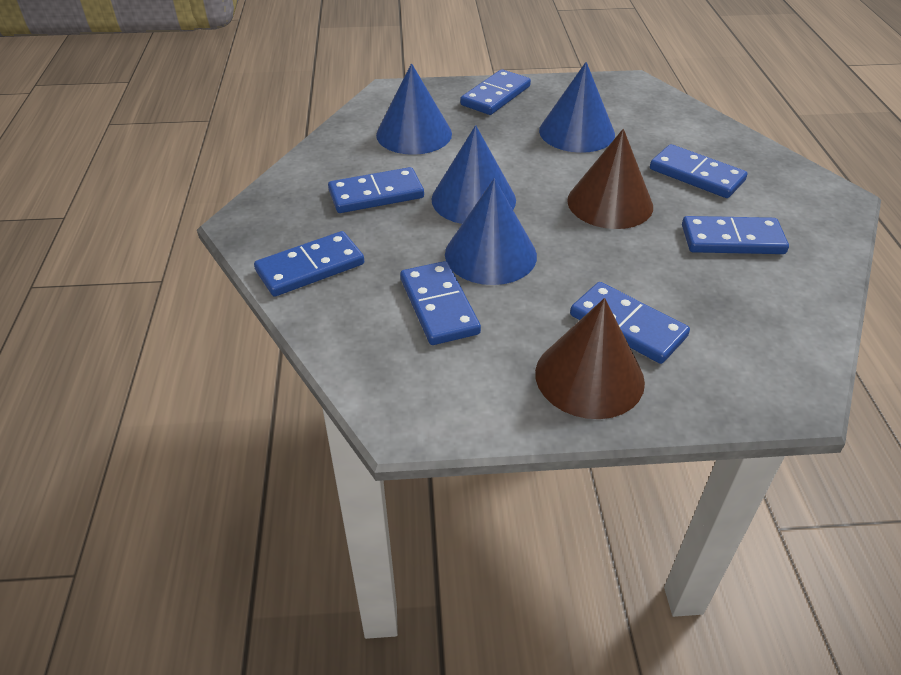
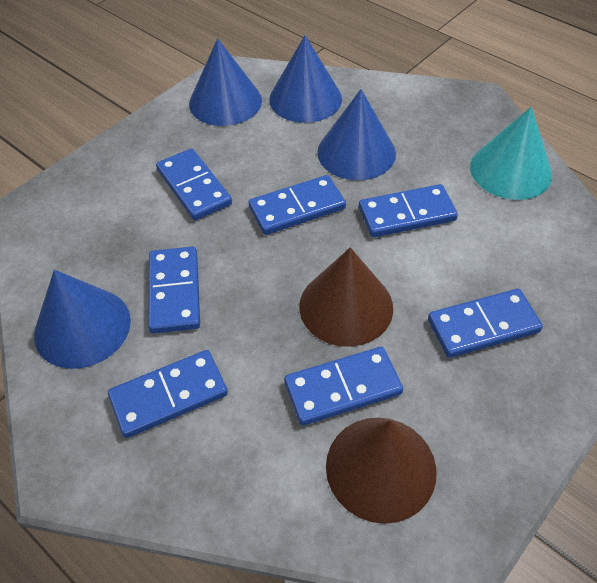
turquoise cone: 0 -> 1

